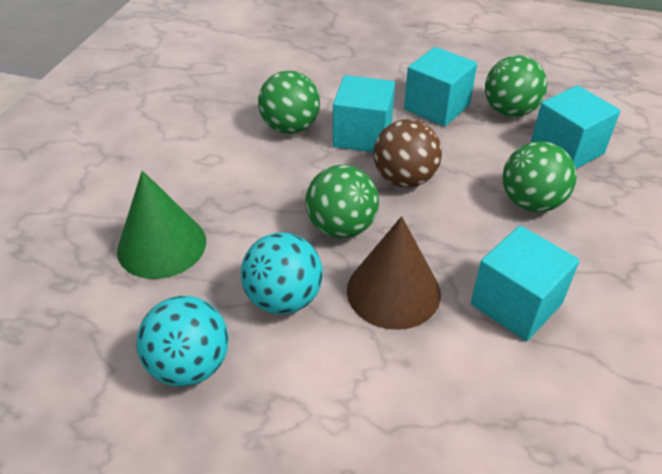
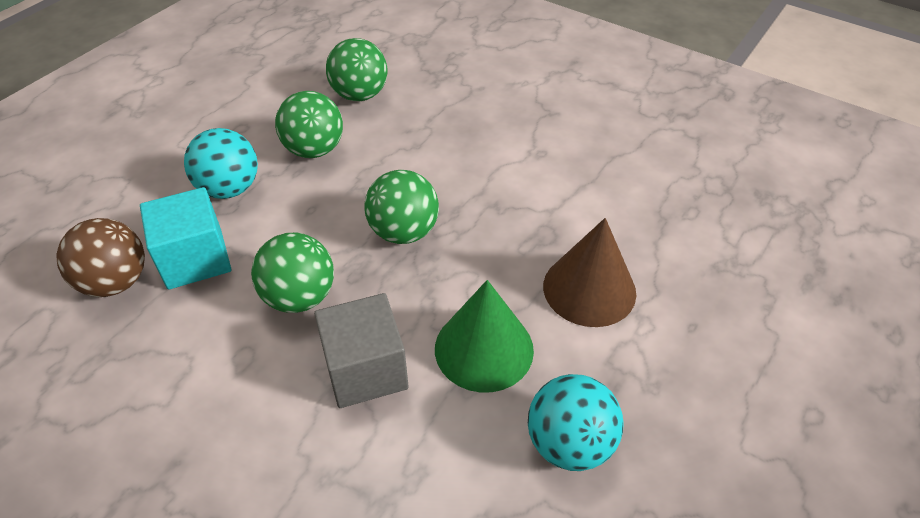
grey cube: 0 -> 1
turquoise cube: 4 -> 1

